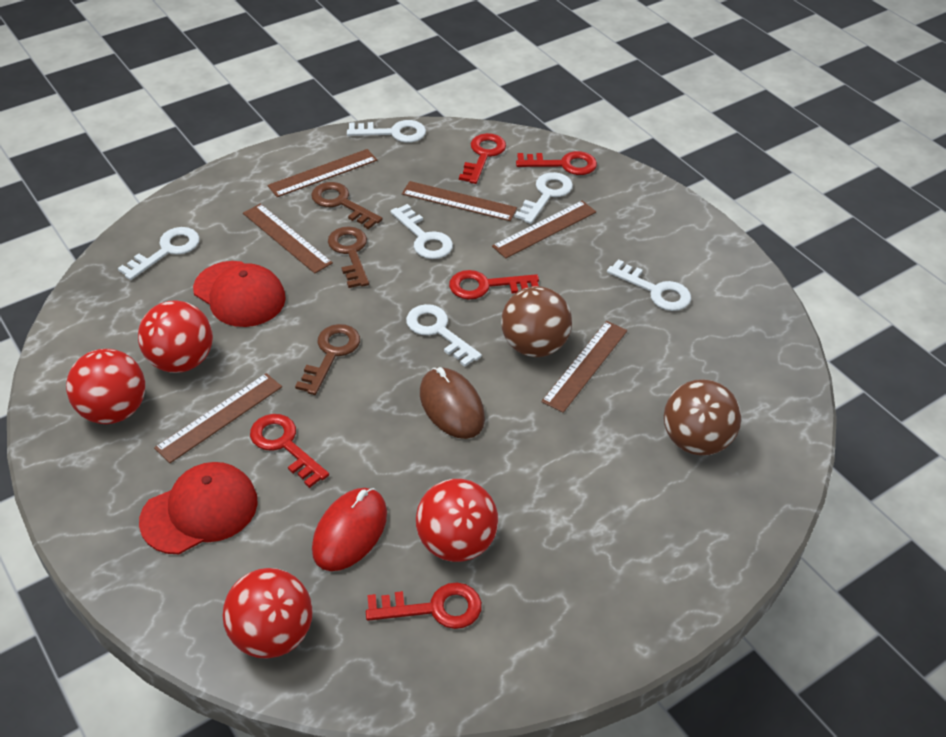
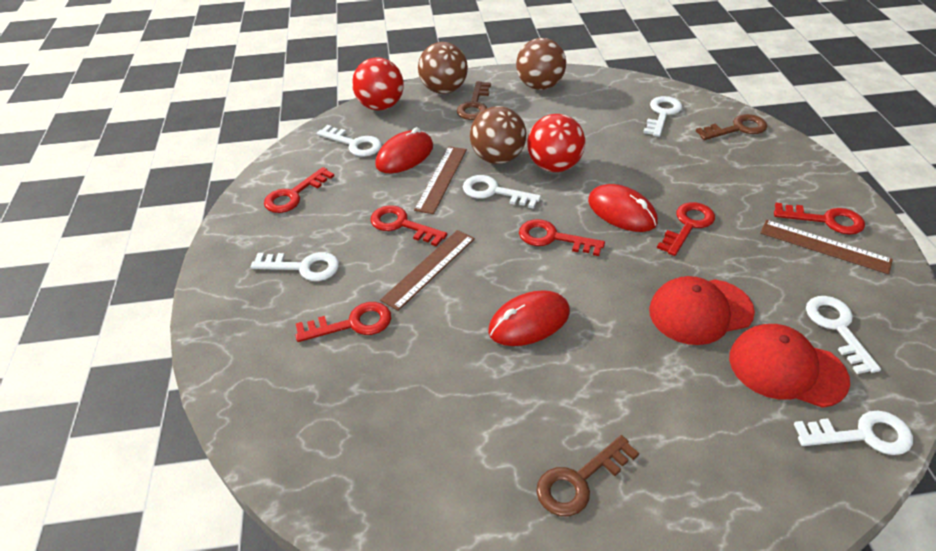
brown ball: 2 -> 3
brown mouse: 1 -> 0
brown ruler: 6 -> 3
red ball: 4 -> 2
red key: 5 -> 6
red mouse: 1 -> 3

